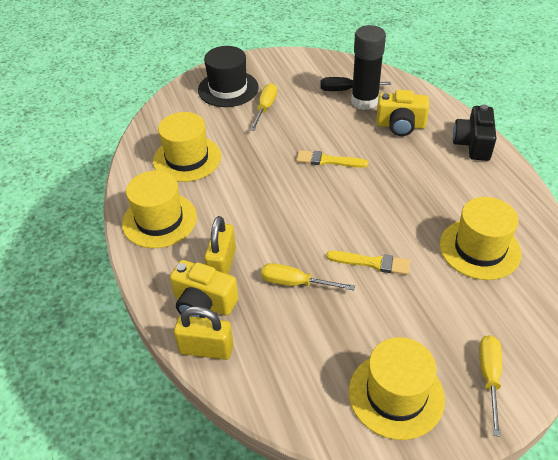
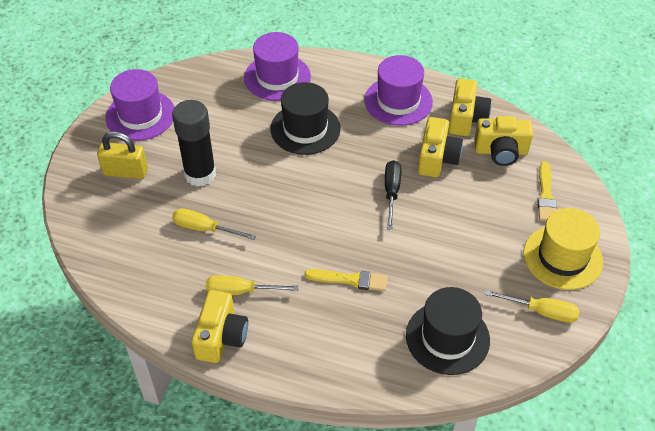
black camera: 1 -> 0
black hat: 1 -> 2
purple hat: 0 -> 3
yellow camera: 2 -> 4
yellow hat: 4 -> 1
yellow padlock: 2 -> 1

